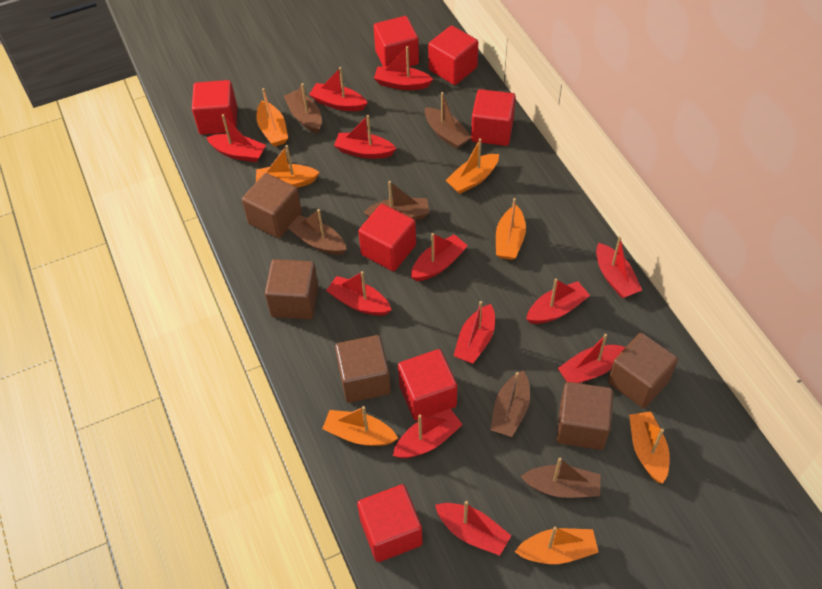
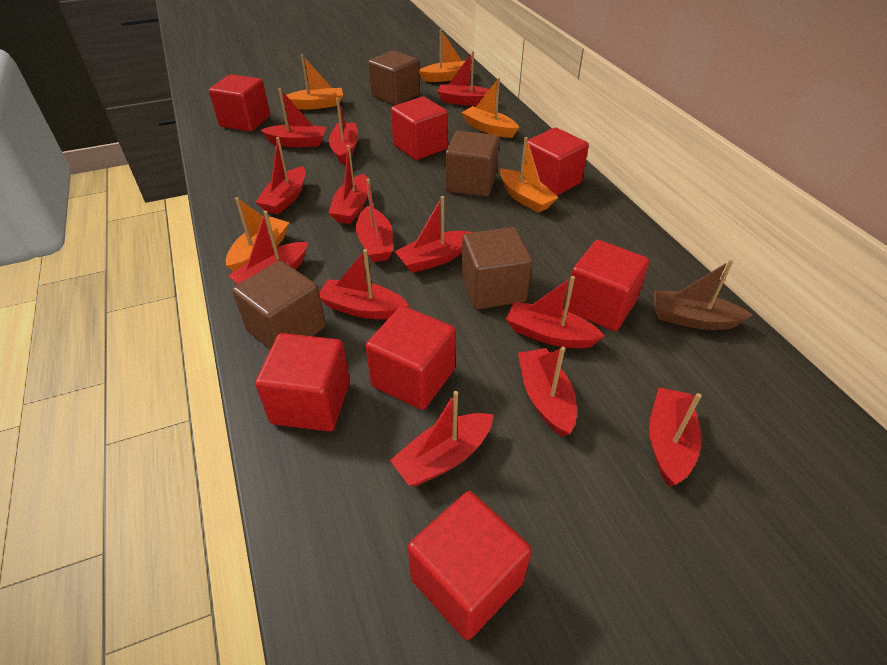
brown boat: 6 -> 1
brown cube: 5 -> 4
orange boat: 7 -> 5
red boat: 12 -> 13

